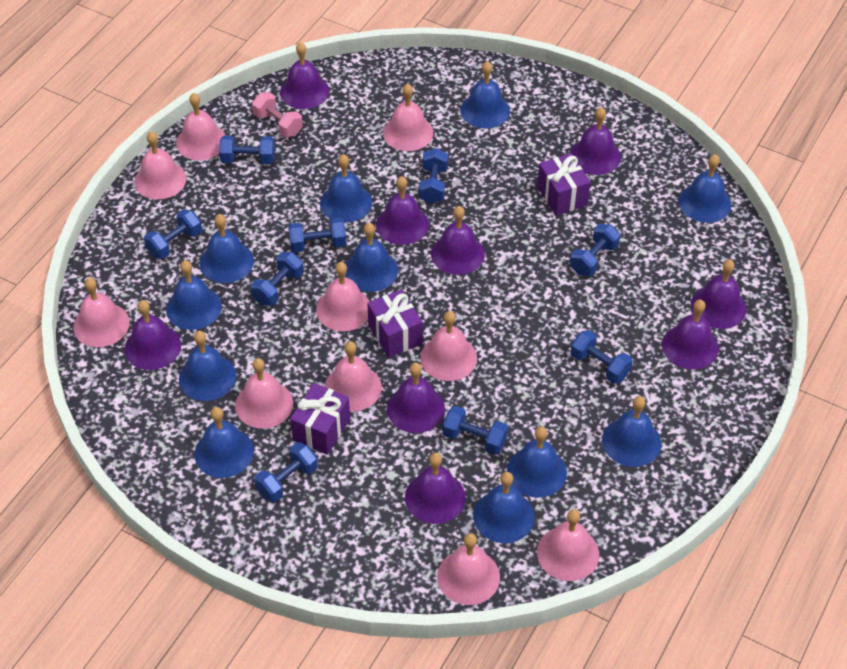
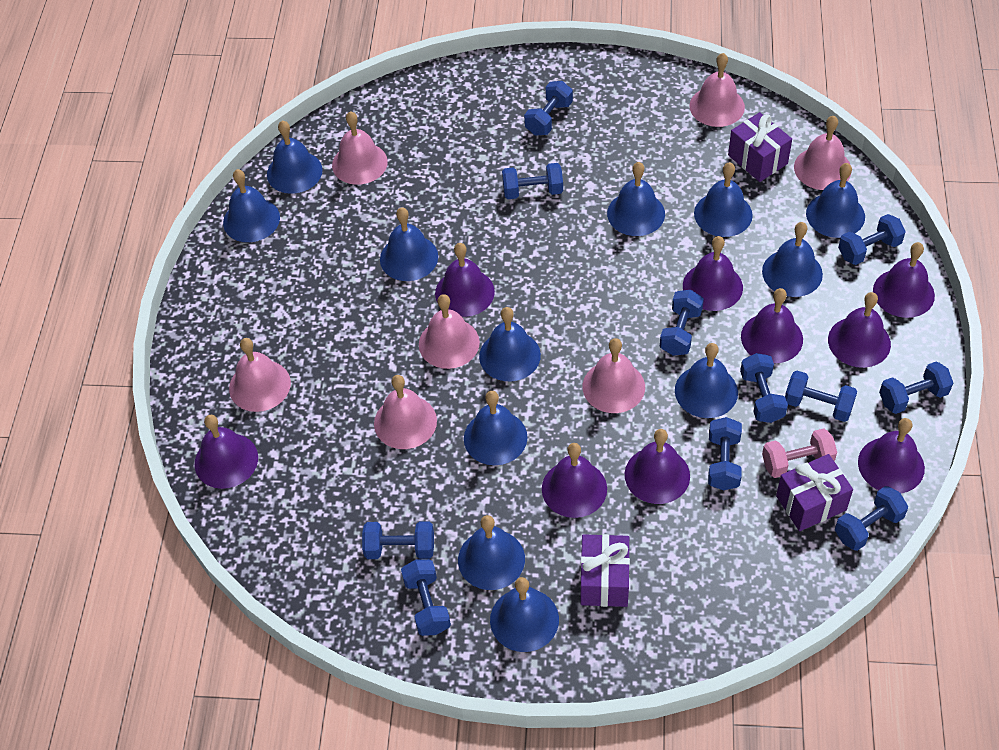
blue bell: 11 -> 12
blue dumbbell: 9 -> 11
pink bell: 10 -> 7

